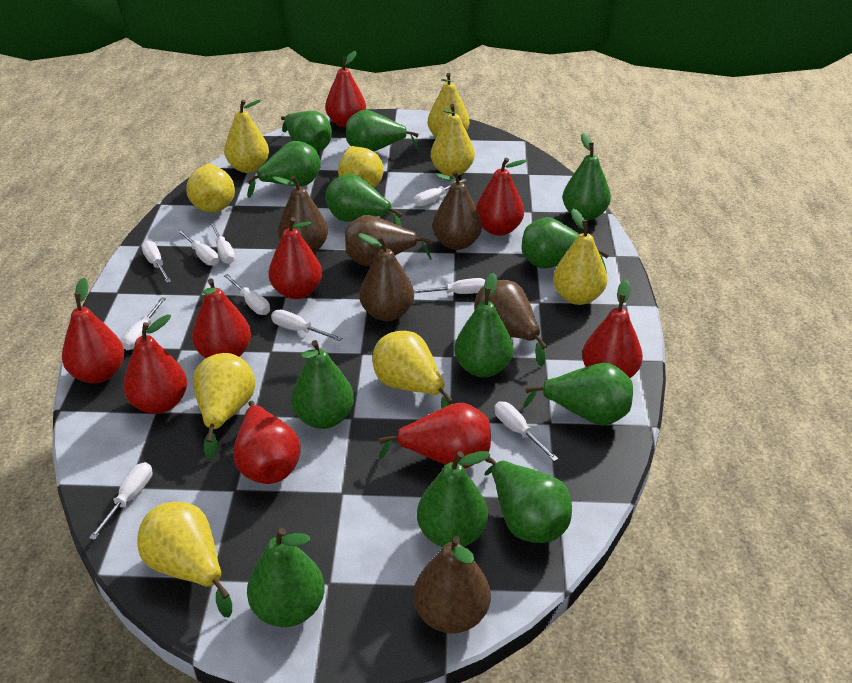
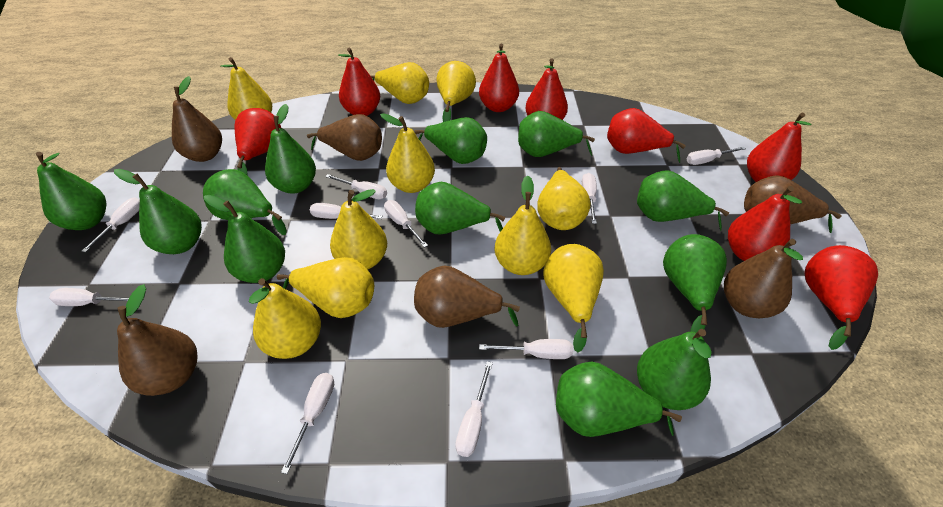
red pear: 9 -> 8
yellow pear: 9 -> 10

